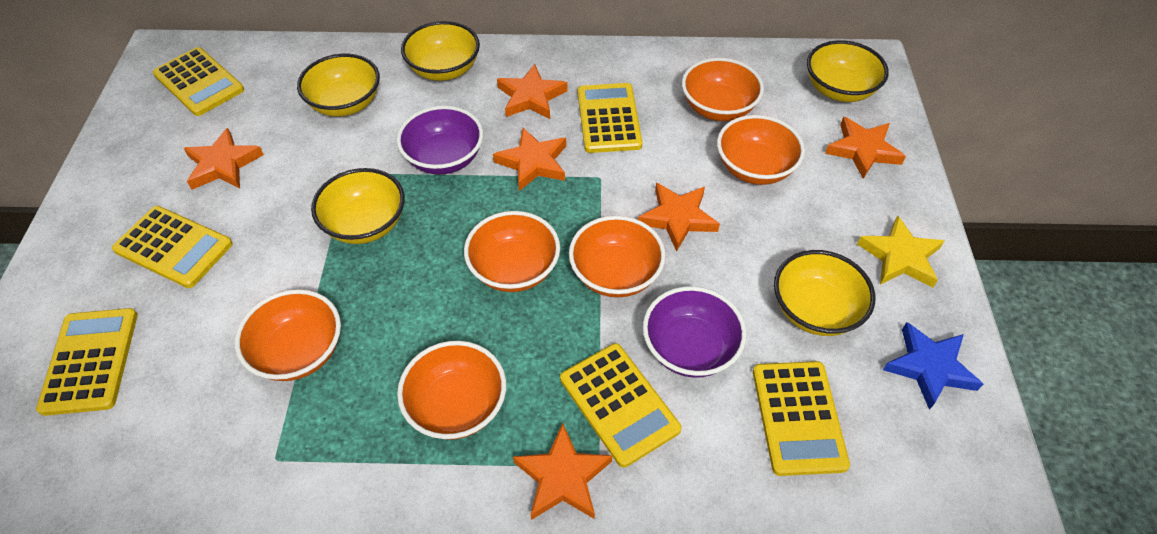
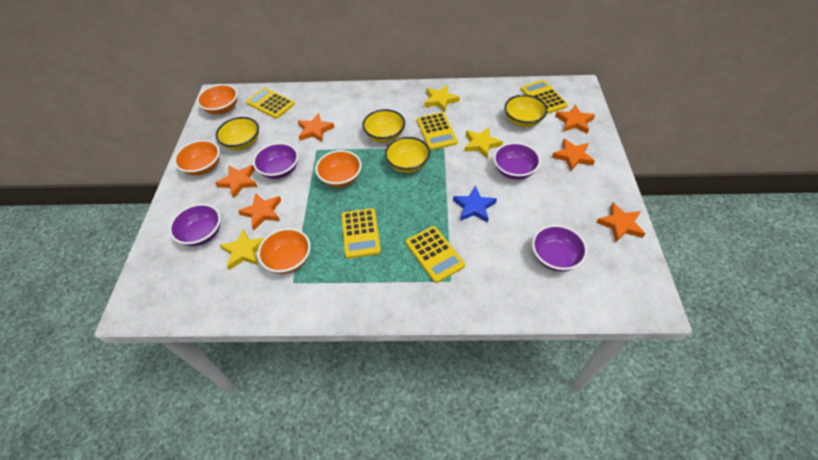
orange bowl: 6 -> 4
purple bowl: 2 -> 4
yellow bowl: 5 -> 4
yellow calculator: 6 -> 5
yellow star: 1 -> 3

